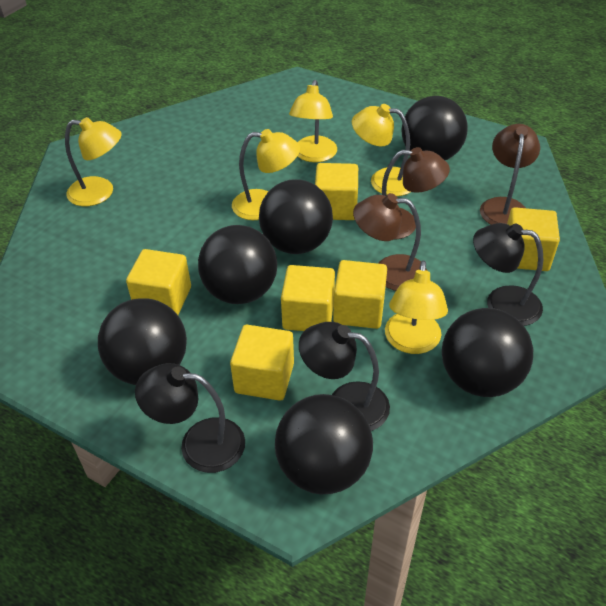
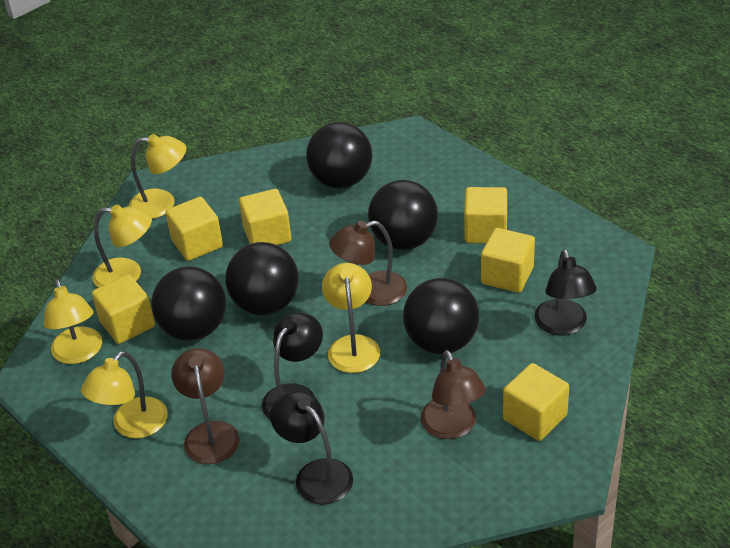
black ball: 6 -> 5

